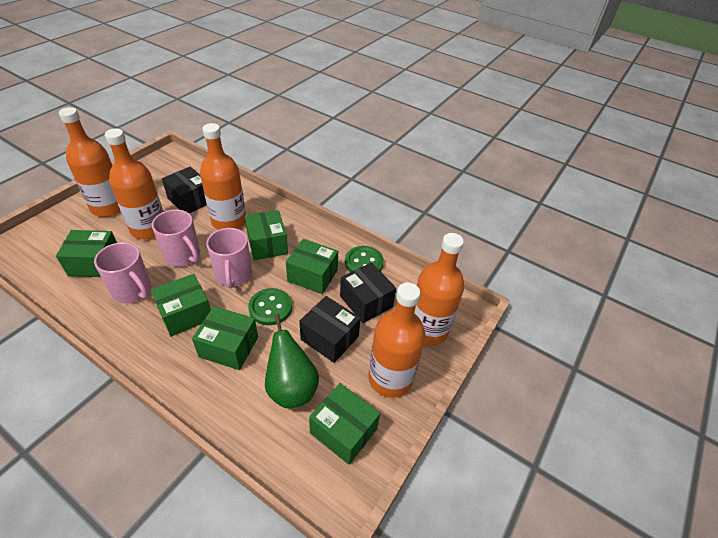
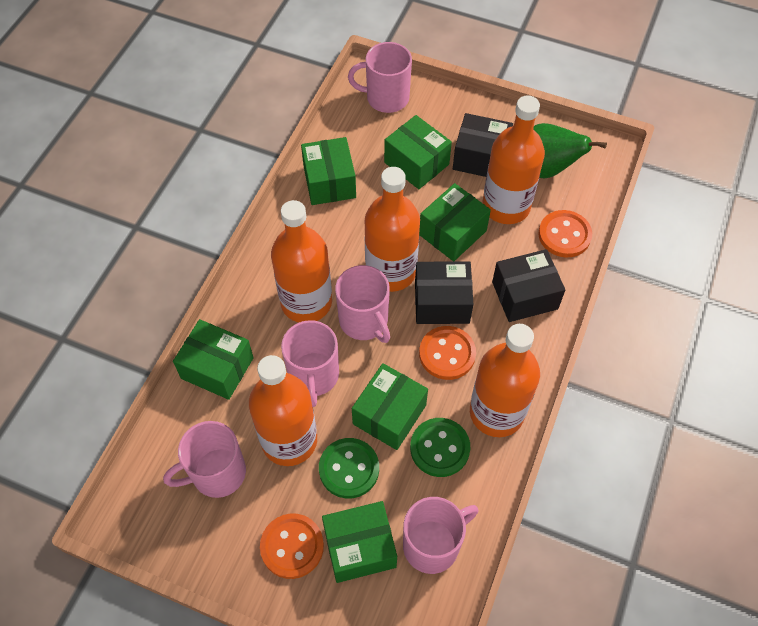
orange button: 0 -> 3
pink mug: 3 -> 5

